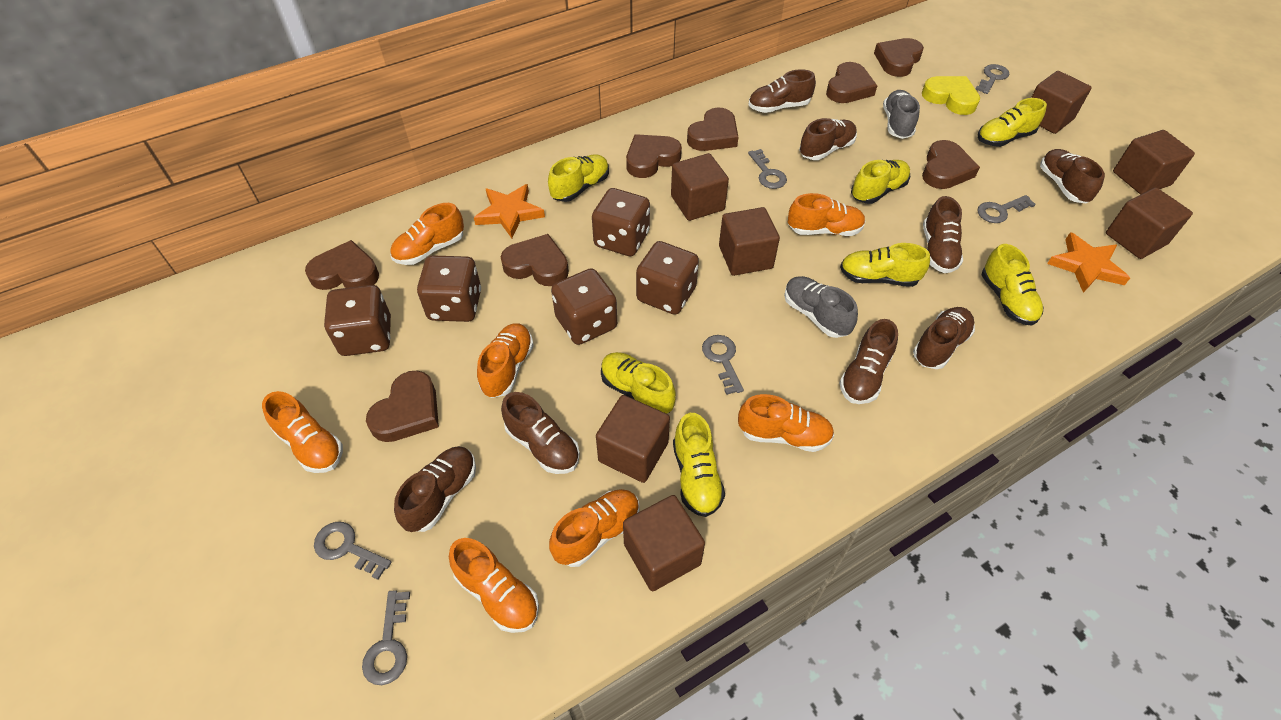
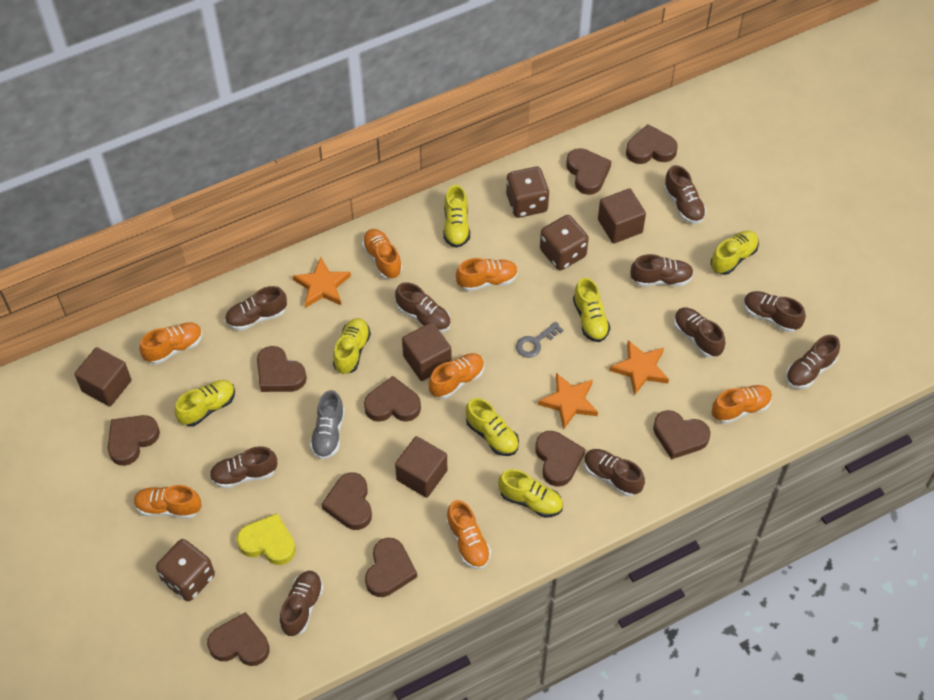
brown cube: 7 -> 4
brown dice: 5 -> 3
brown heart: 8 -> 10
brown shoe: 8 -> 10
grey key: 6 -> 1
grey shoe: 2 -> 1
orange star: 2 -> 3

